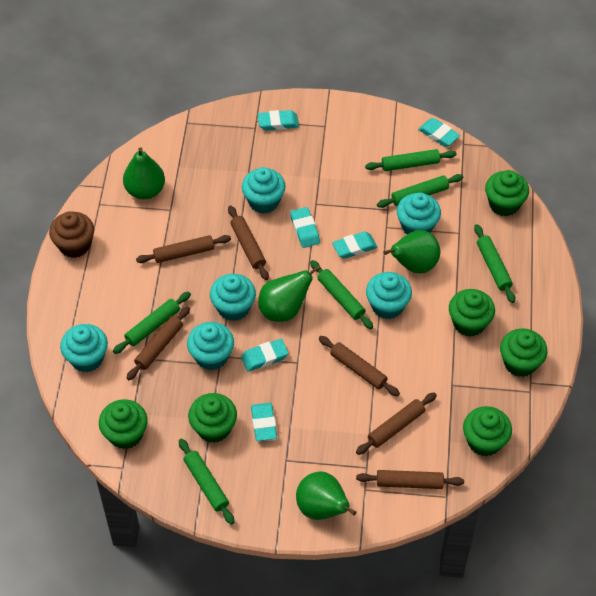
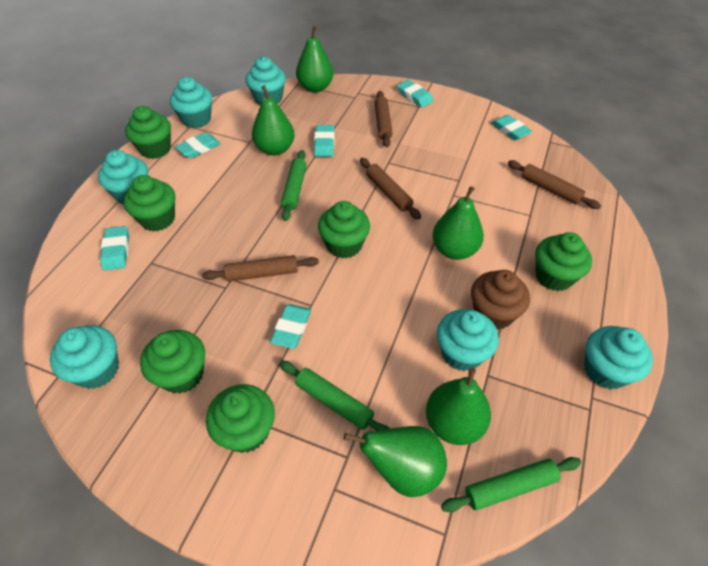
brown rolling pin: 6 -> 4
green pear: 4 -> 5
green rolling pin: 6 -> 3

